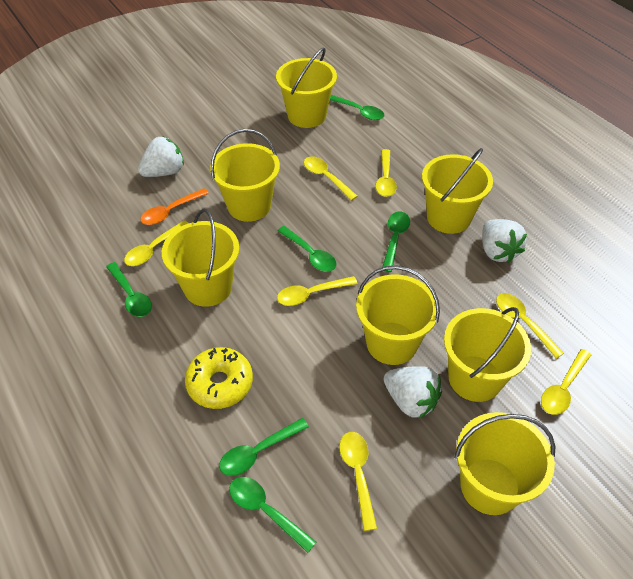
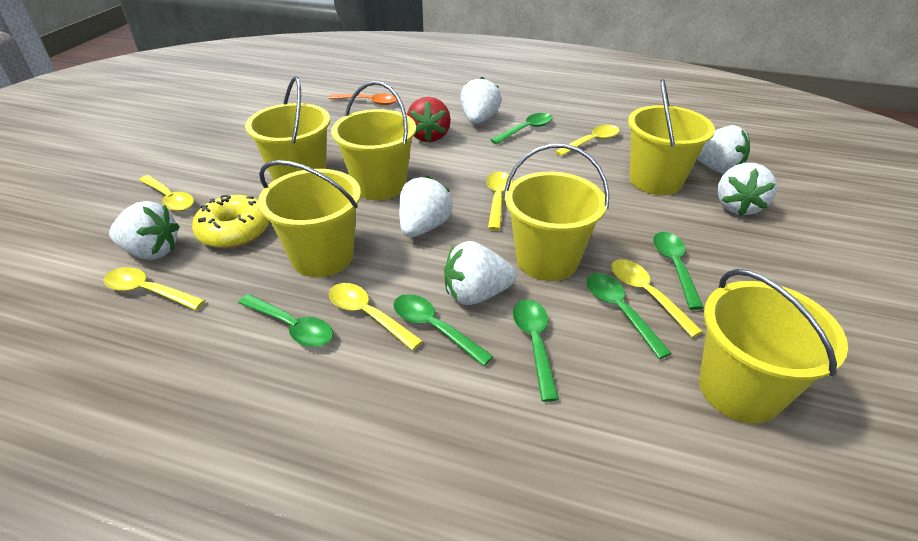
red strawberry: 0 -> 1
white strawberry: 3 -> 6
yellow bucket: 7 -> 6
yellow spoon: 7 -> 6

